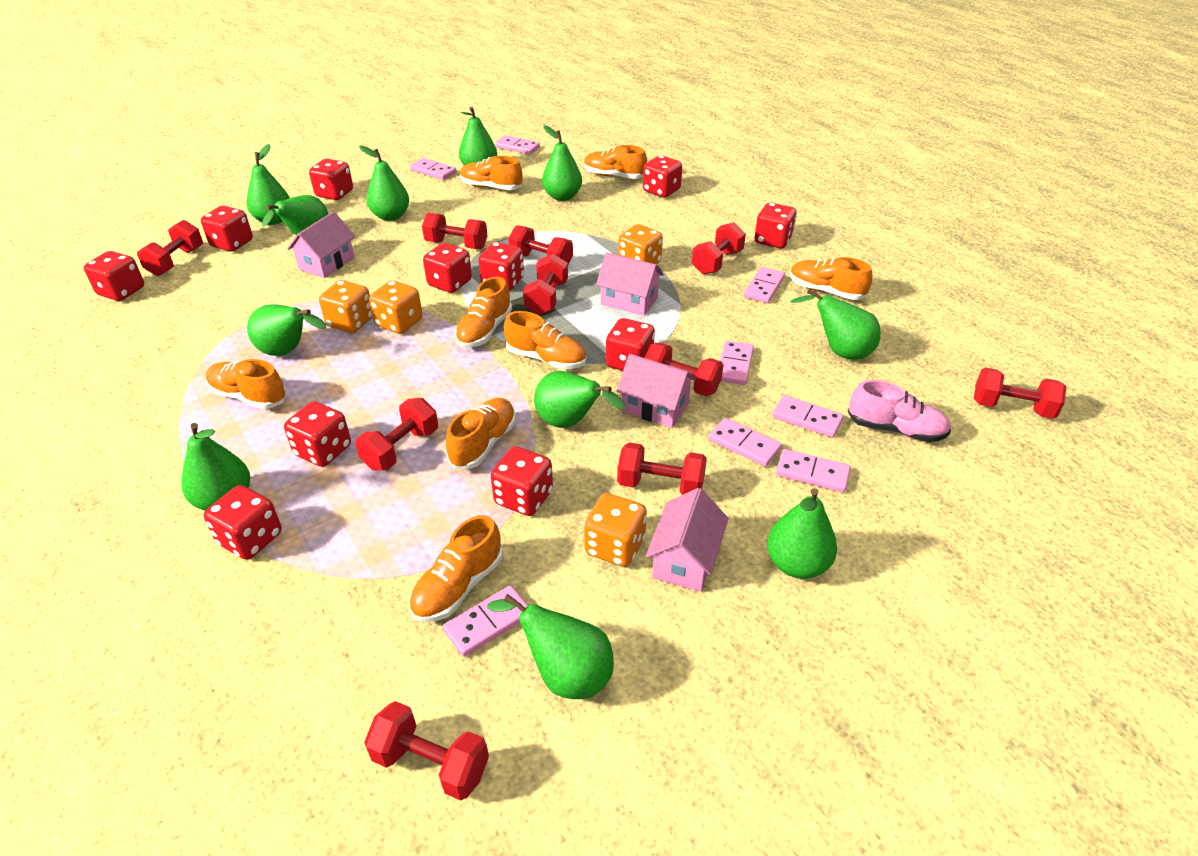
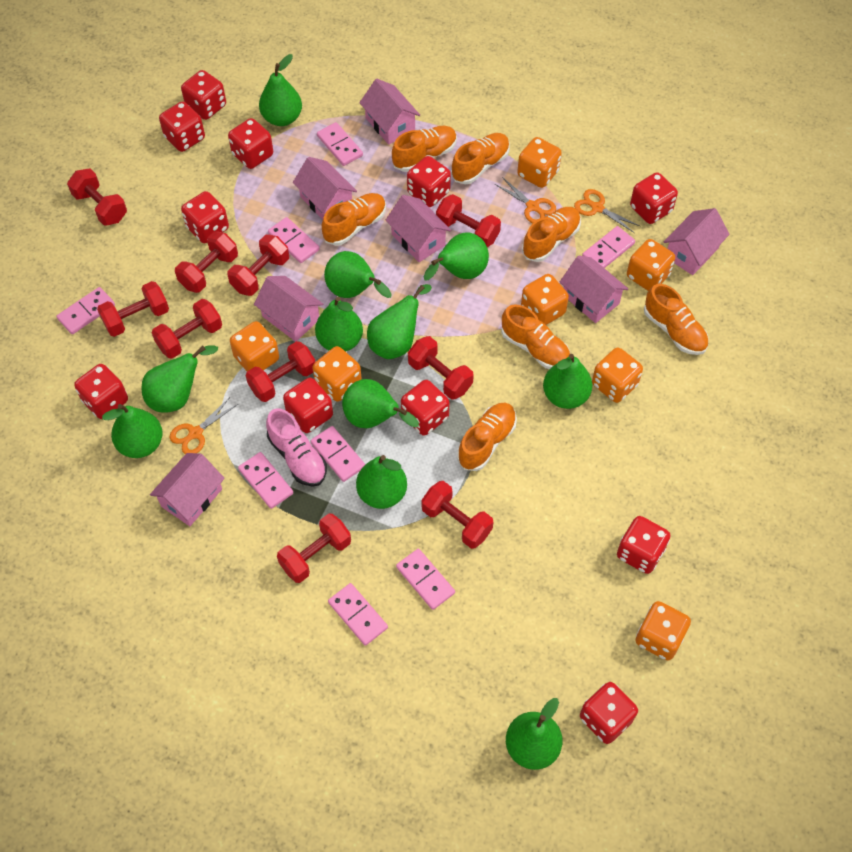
orange dice: 4 -> 7
orange scissors: 0 -> 3
orange shoe: 8 -> 7
pink house: 4 -> 7

